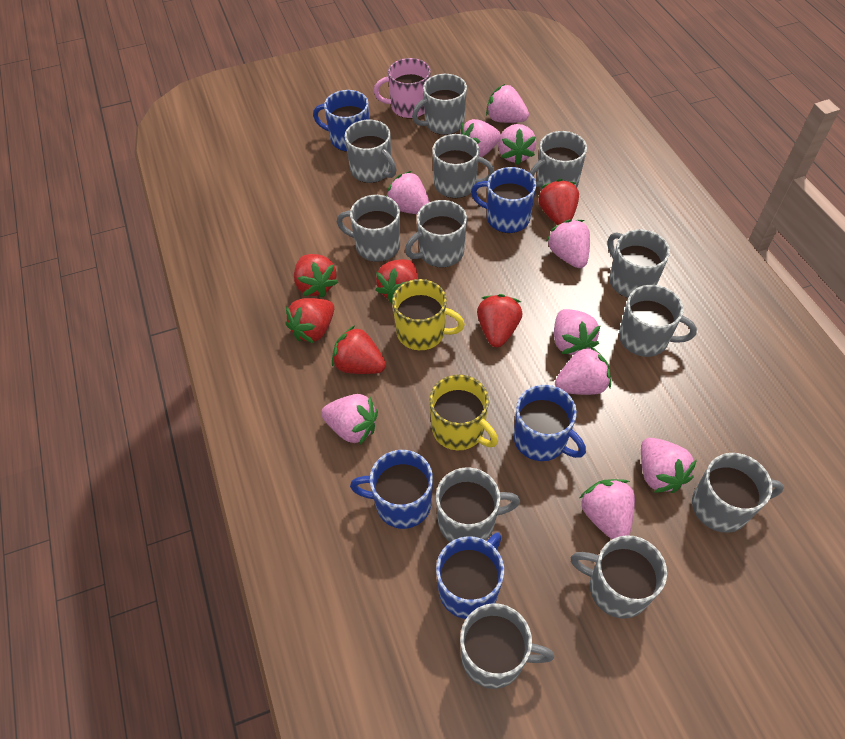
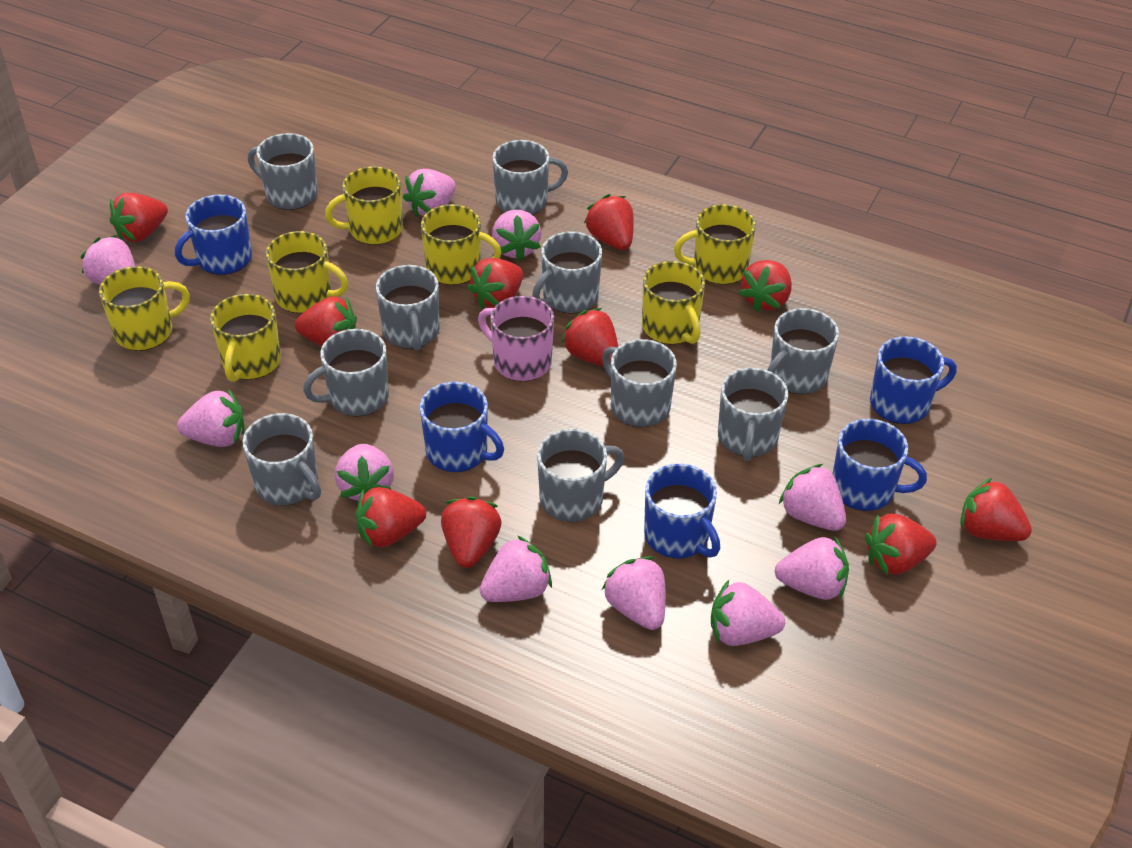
grey mug: 12 -> 10
red strawberry: 6 -> 10
yellow mug: 2 -> 7

